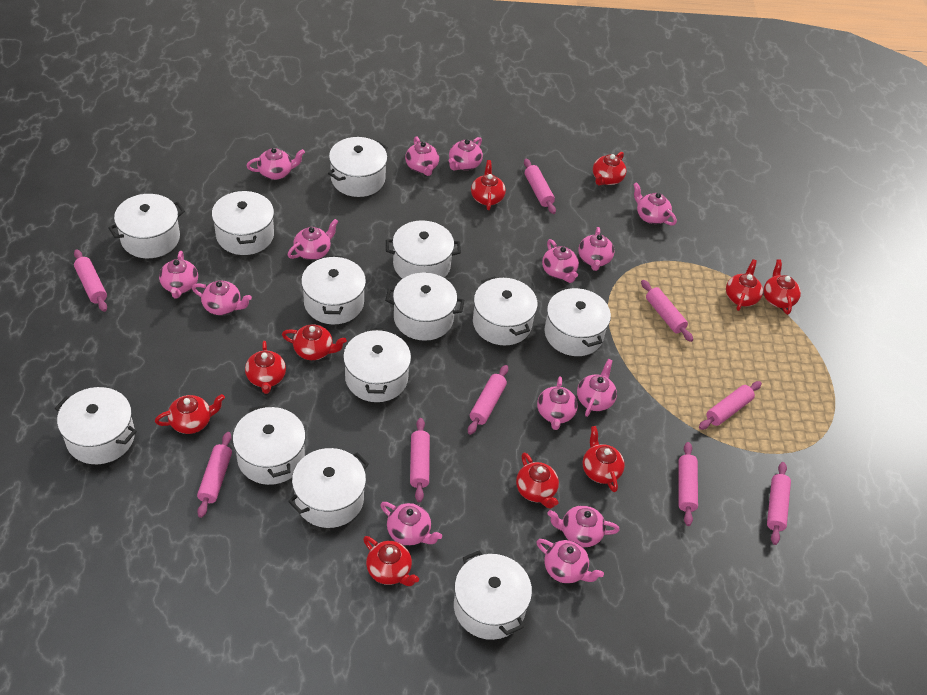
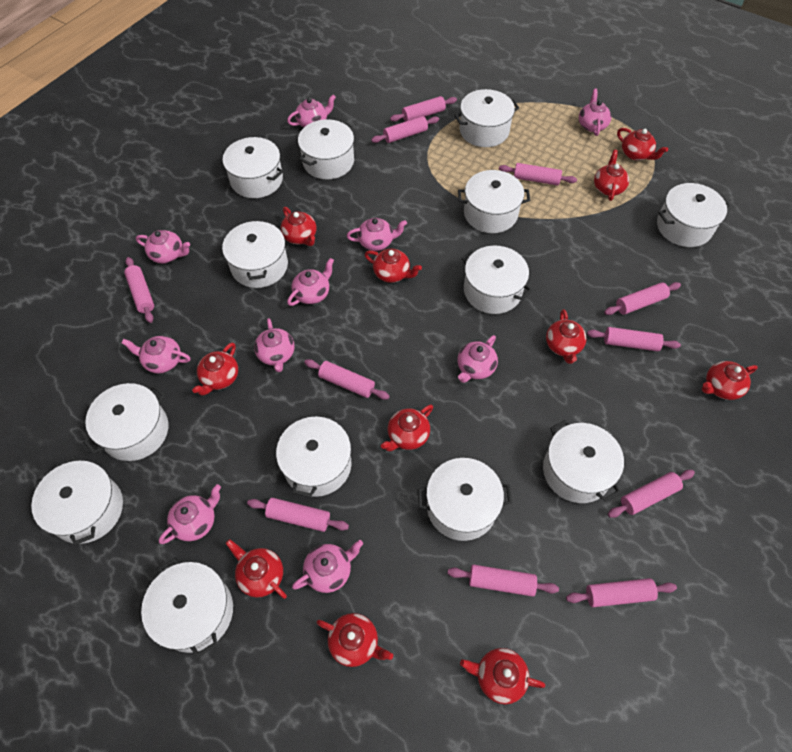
pink rolling pin: 9 -> 11
pink teapot: 14 -> 10
red teapot: 10 -> 11

